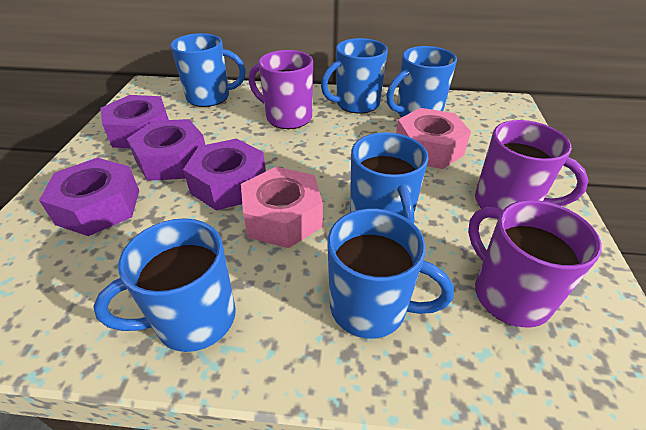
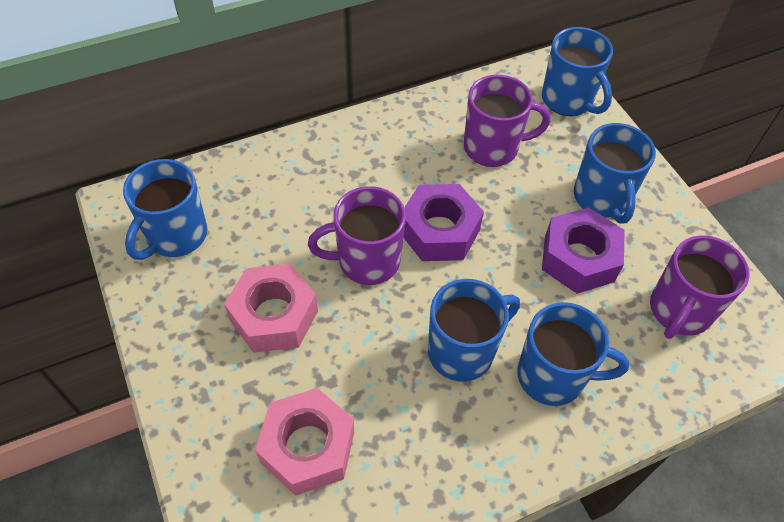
blue mug: 6 -> 5
purple nut: 4 -> 2

